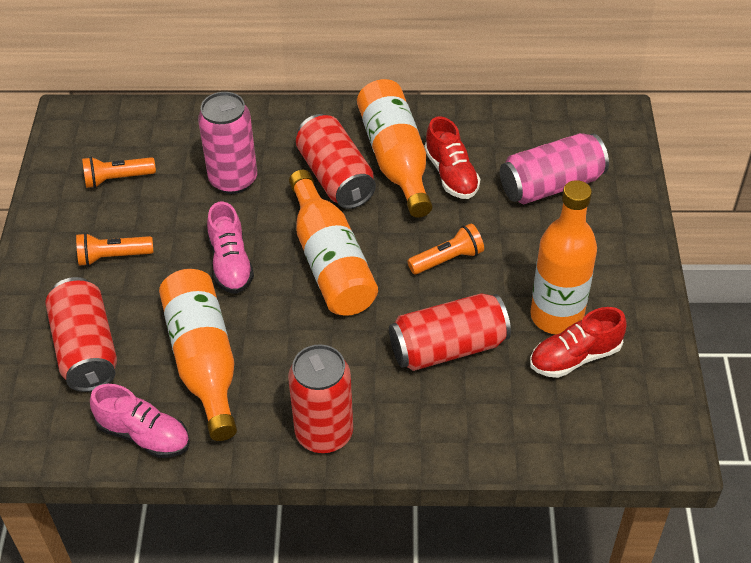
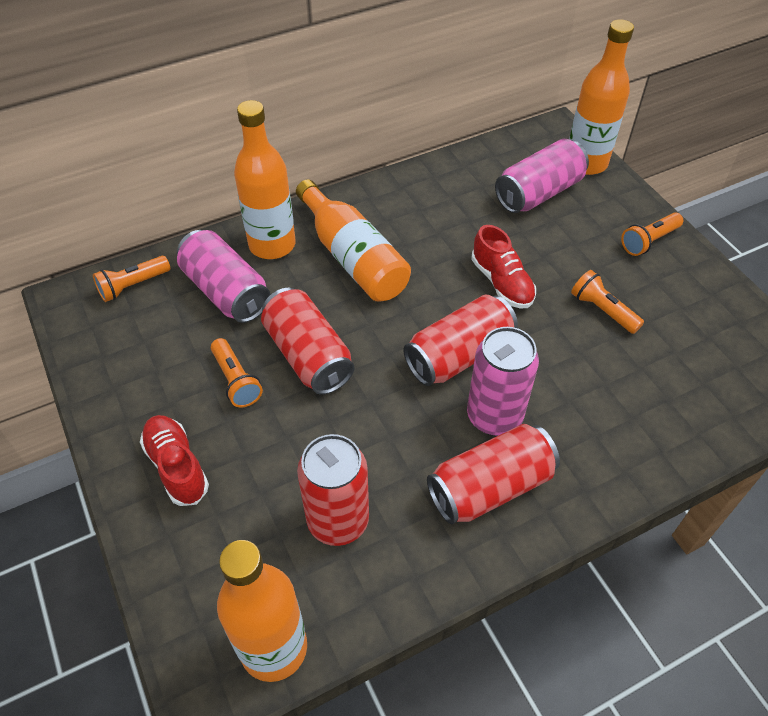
orange flashlight: 3 -> 4
pink can: 2 -> 3
pink shoe: 2 -> 0

